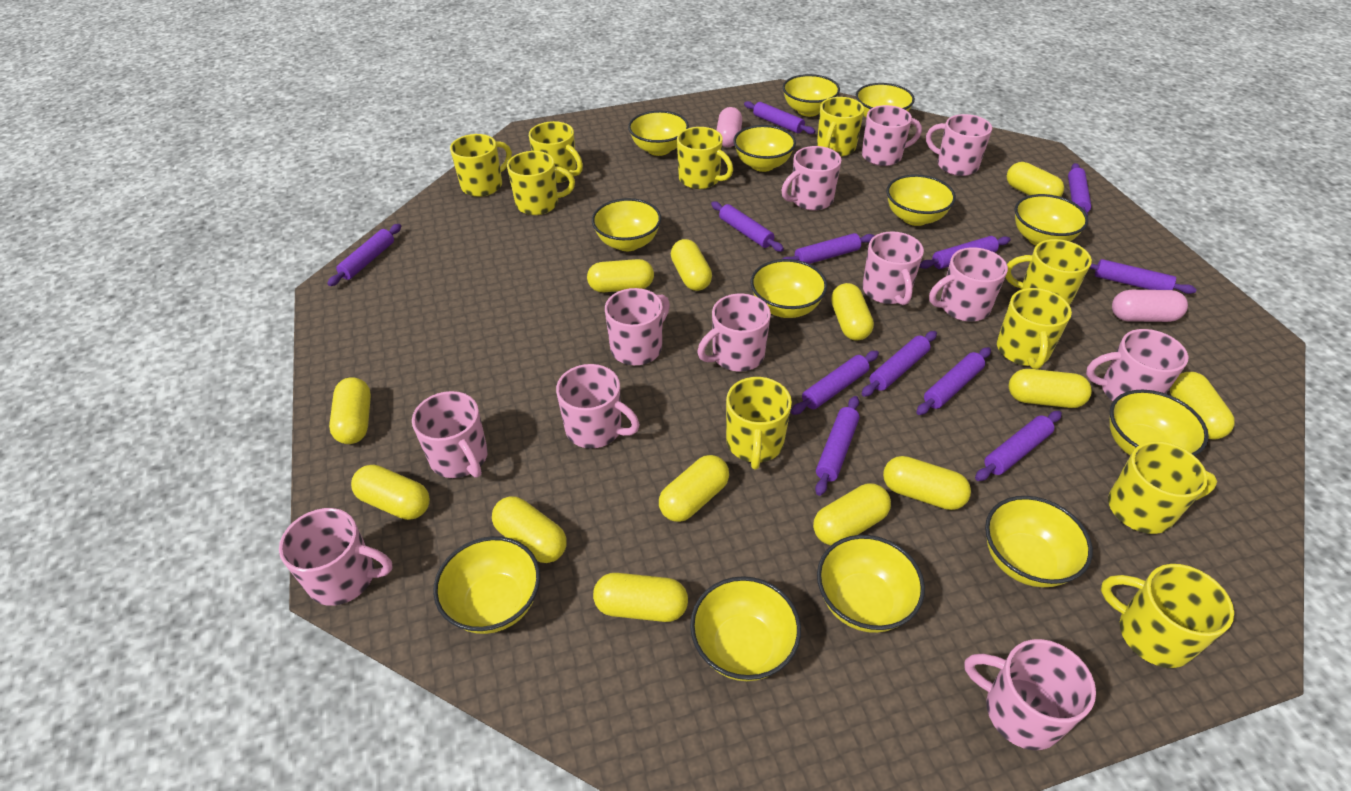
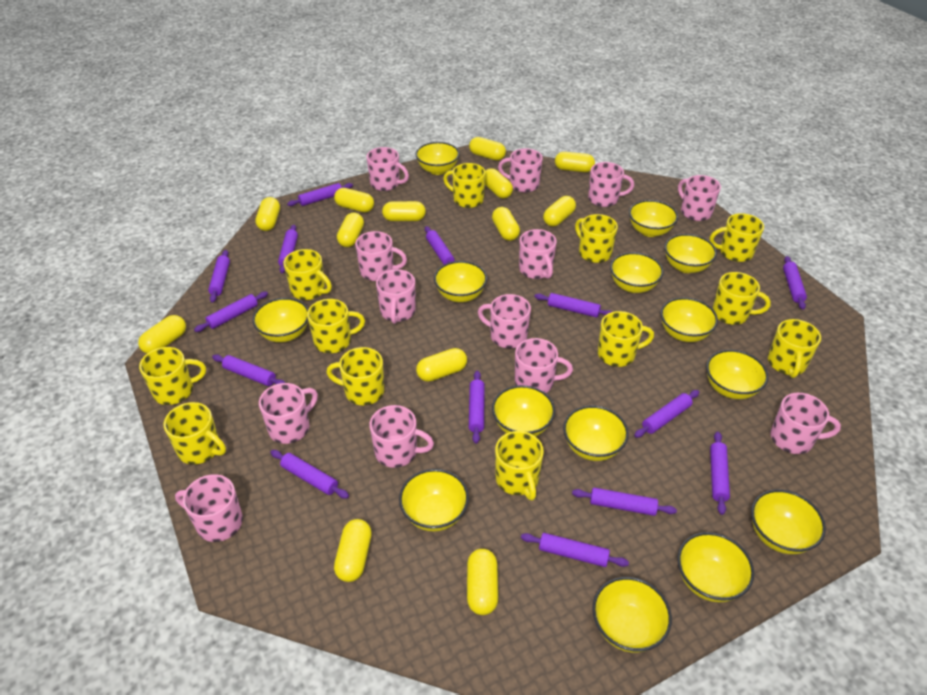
pink capsule: 2 -> 0
pink mug: 12 -> 13
purple rolling pin: 12 -> 14
yellow bowl: 13 -> 14
yellow mug: 10 -> 12

